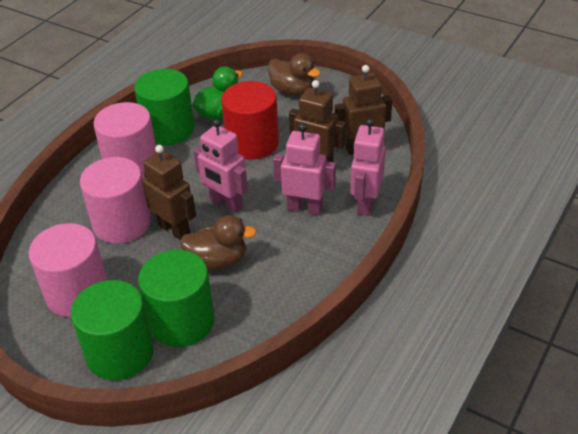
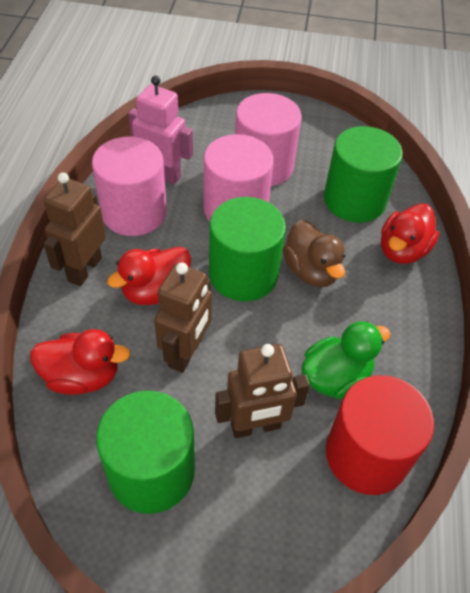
brown duck: 2 -> 1
pink robot: 3 -> 1
red duck: 0 -> 3

